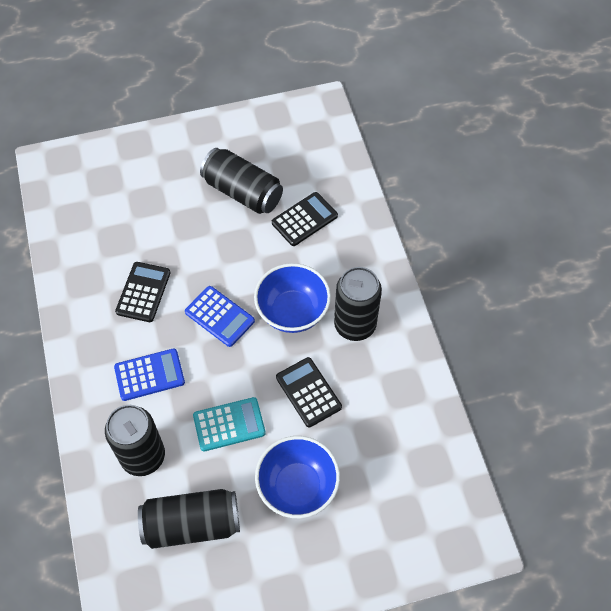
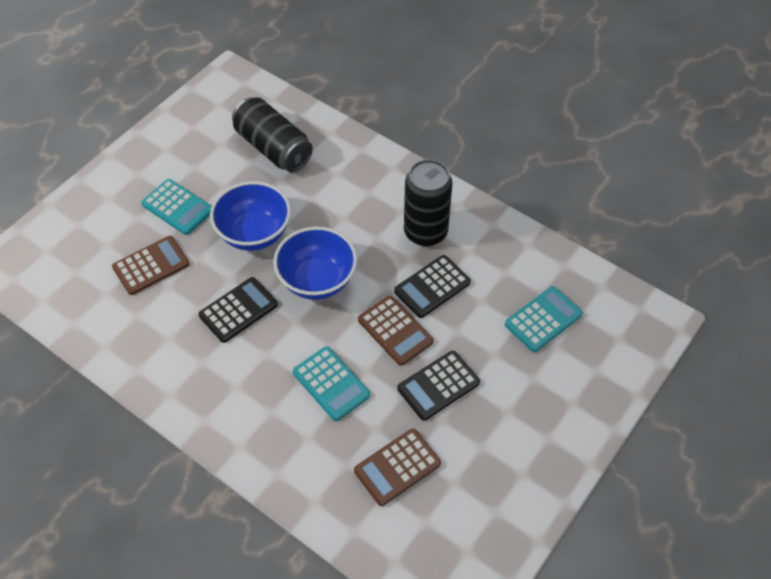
black can: 4 -> 2
blue calculator: 2 -> 0
brown calculator: 0 -> 3
turquoise calculator: 1 -> 3

